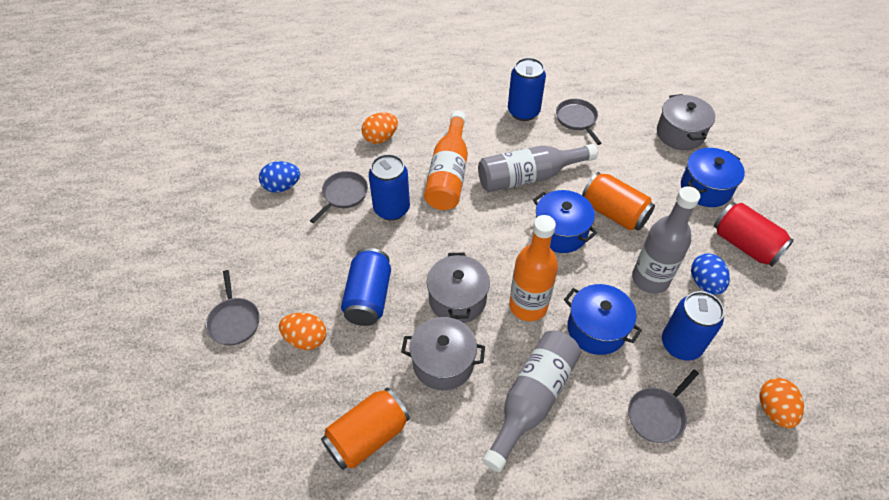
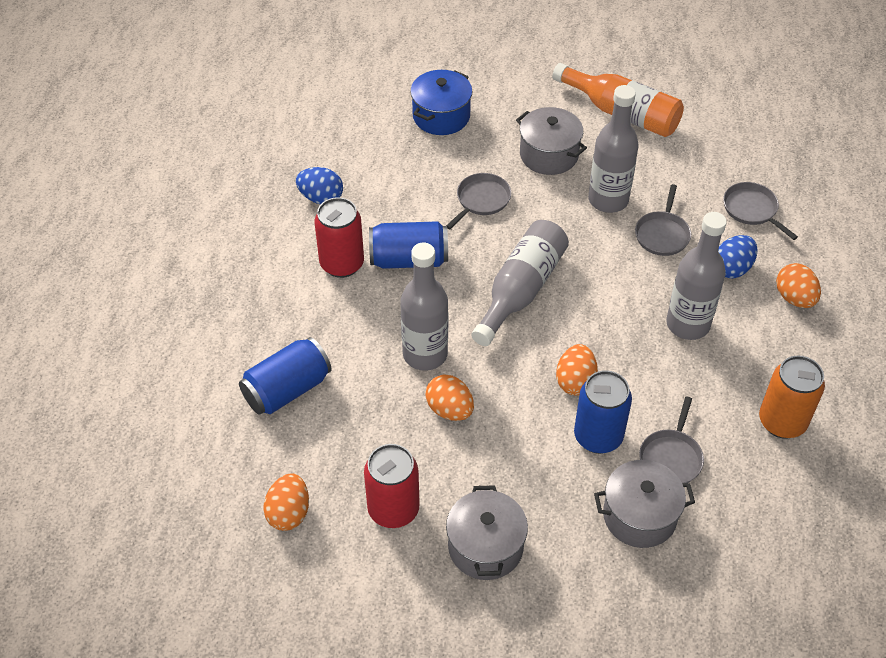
blue can: 4 -> 3
blue pot: 3 -> 1
grey bottle: 3 -> 4
orange bottle: 2 -> 1
orange can: 2 -> 1
orange egg: 3 -> 4
red can: 1 -> 2

